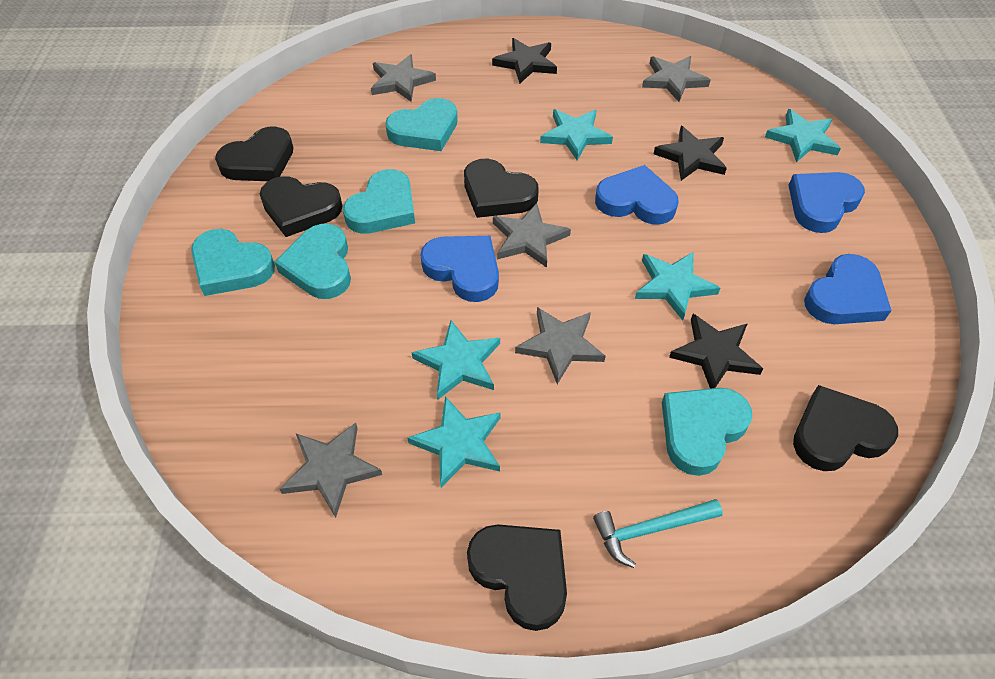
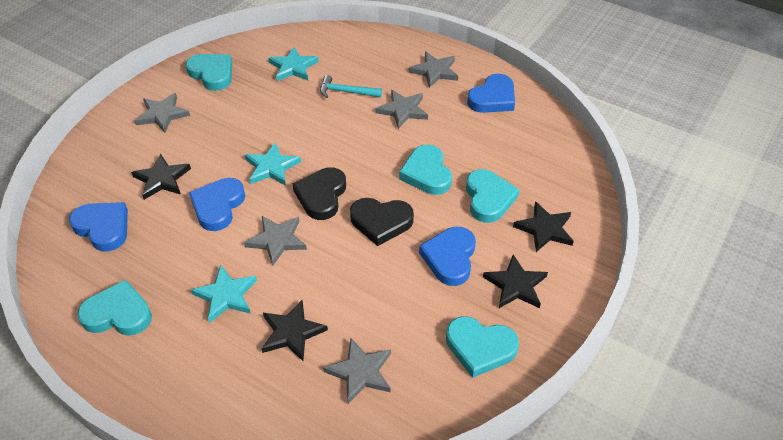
black heart: 5 -> 2
black star: 3 -> 4
turquoise star: 5 -> 3

